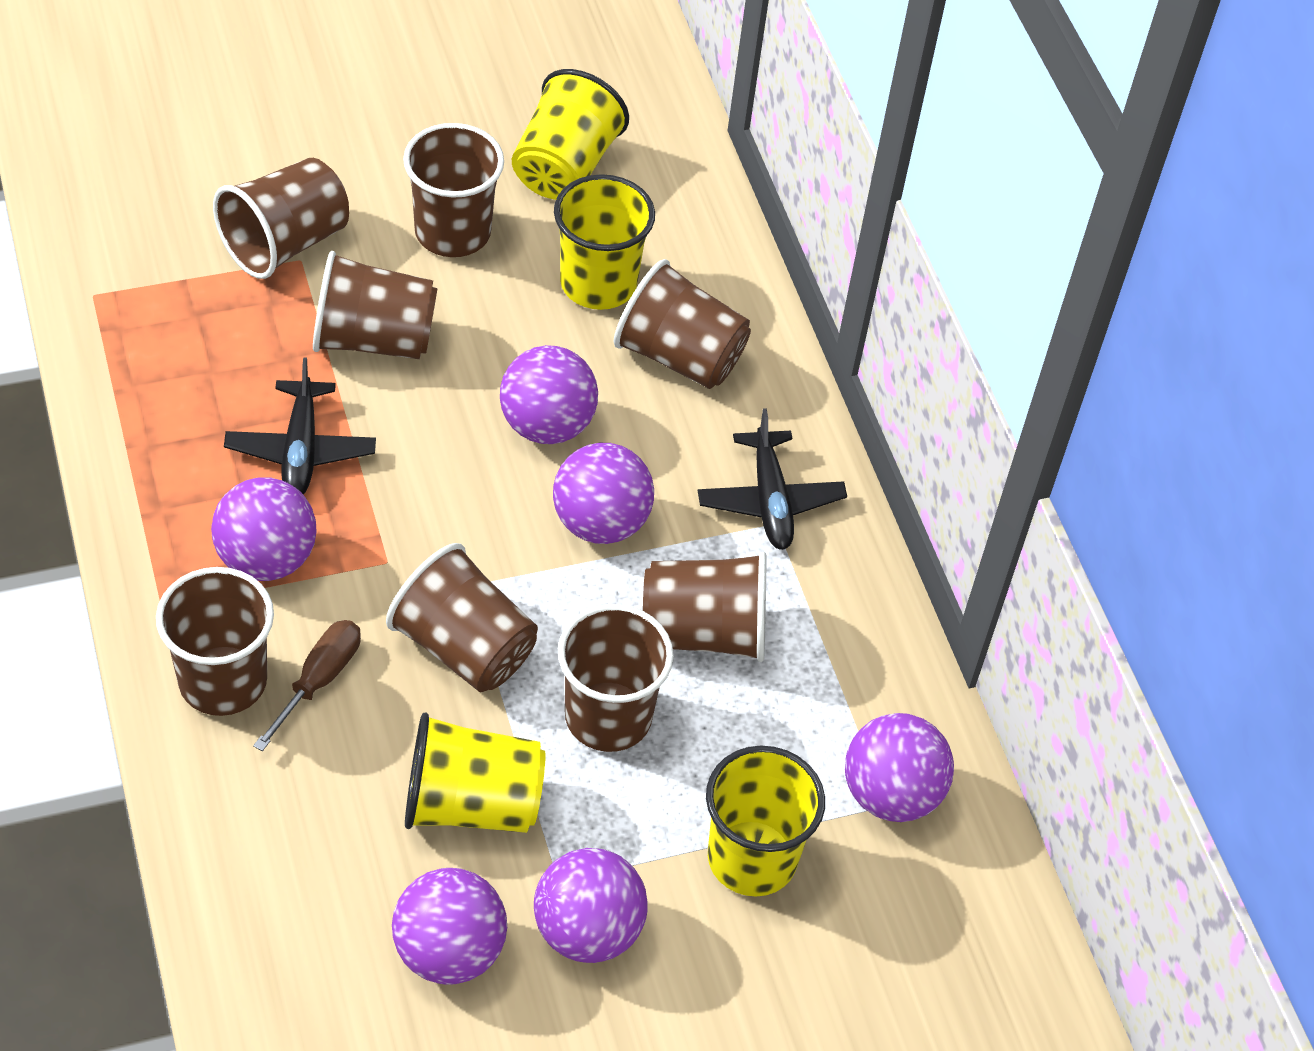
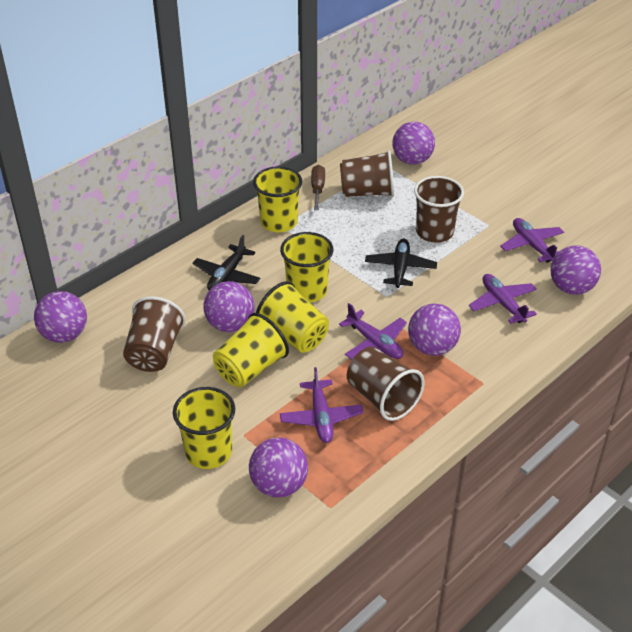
brown cup: 8 -> 4
purple plane: 0 -> 4
yellow cup: 4 -> 5

